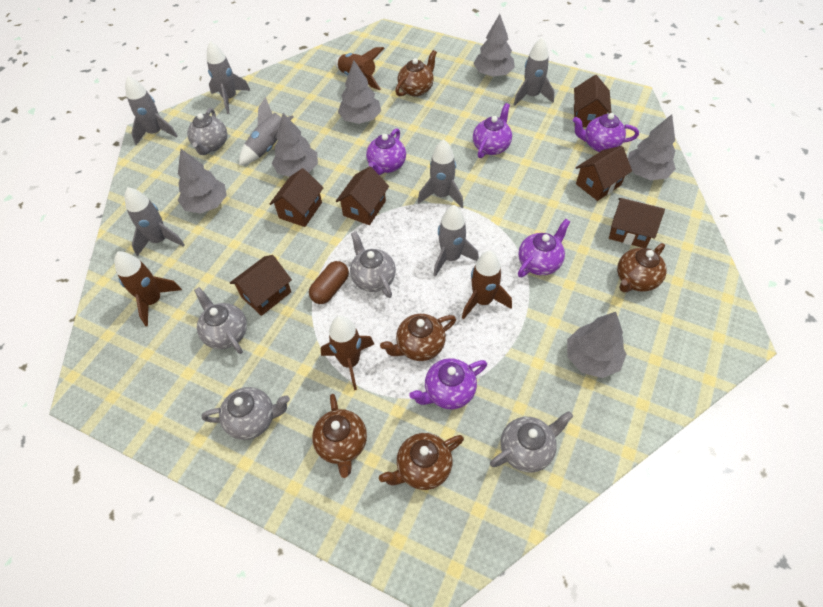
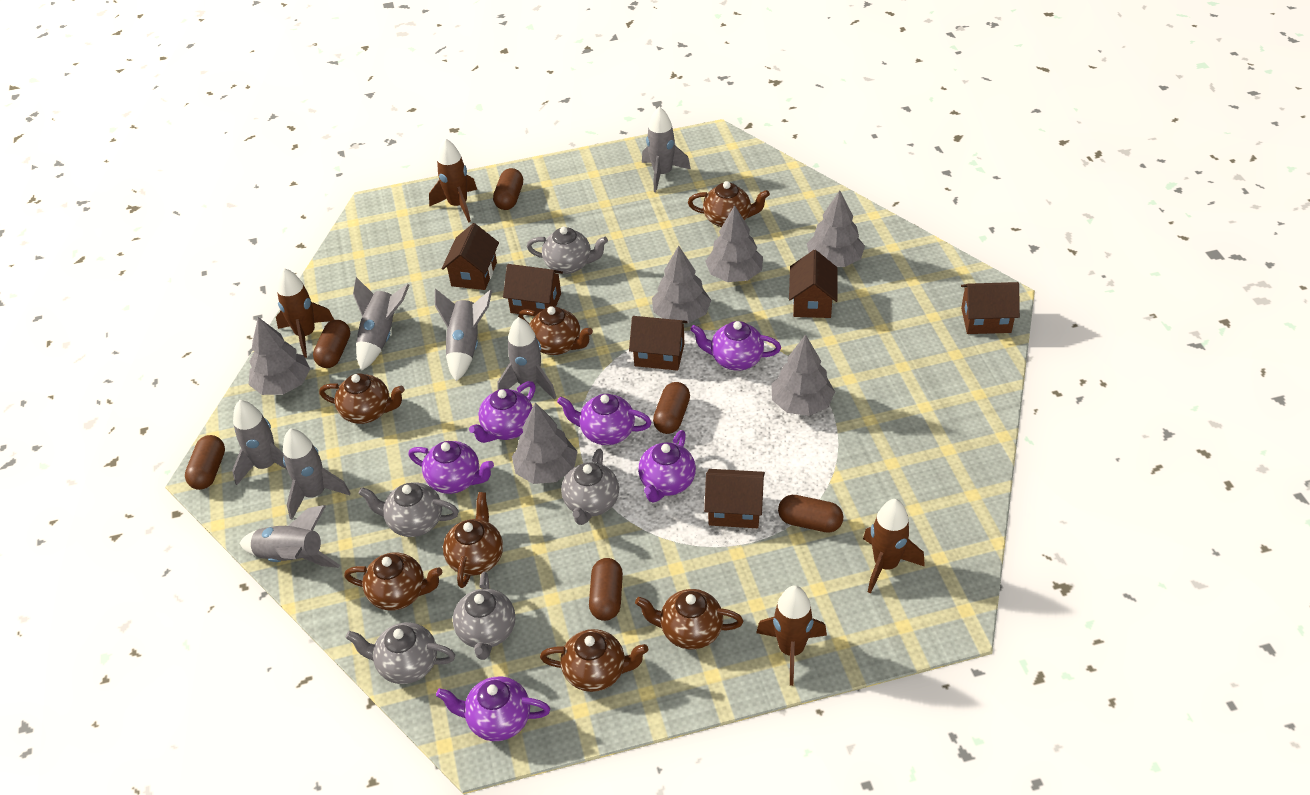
brown capsule: 1 -> 6
brown teapot: 5 -> 7
purple teapot: 5 -> 6

